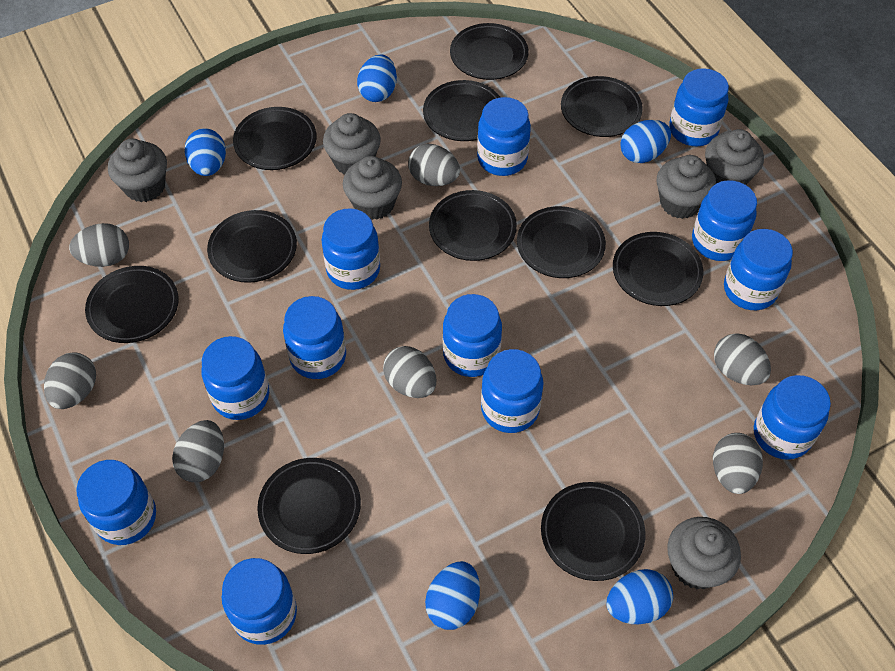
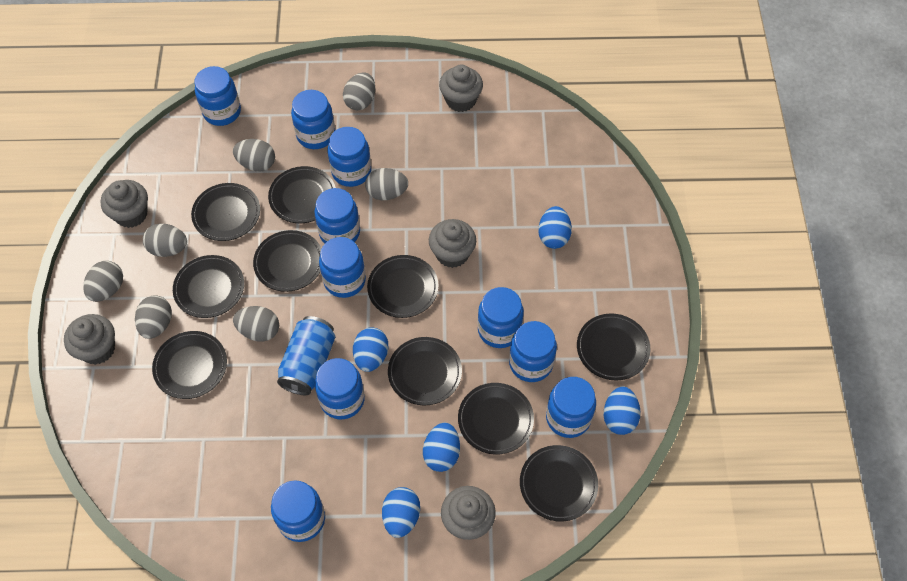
black plate: 11 -> 10
blue can: 0 -> 1
blue jar: 12 -> 10
grey cupcake: 6 -> 5

